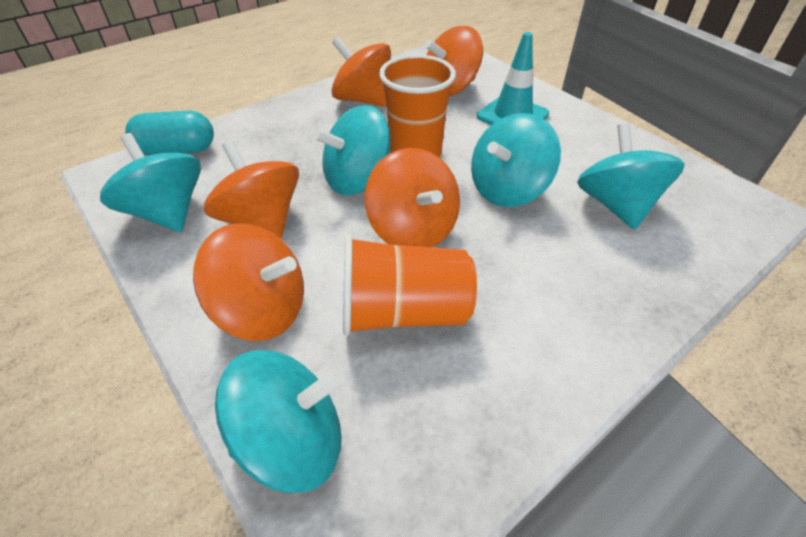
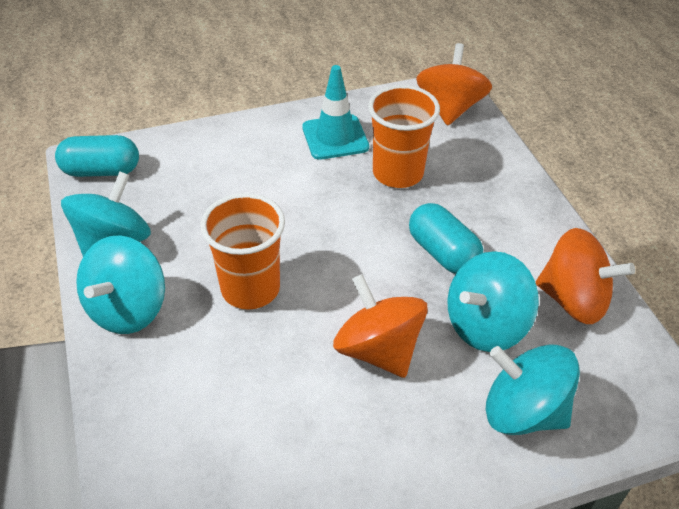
orange spinning top: 5 -> 3
turquoise capsule: 1 -> 2
turquoise spinning top: 5 -> 4

